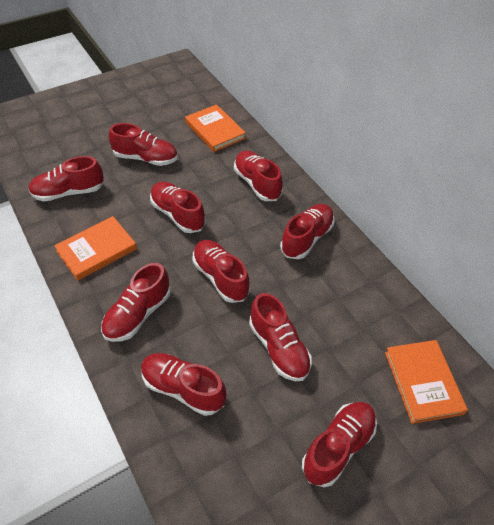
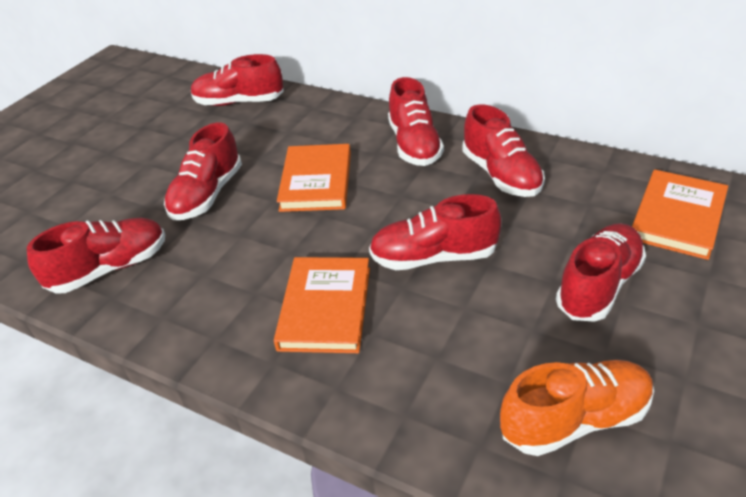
orange shoe: 0 -> 1
red shoe: 10 -> 7

